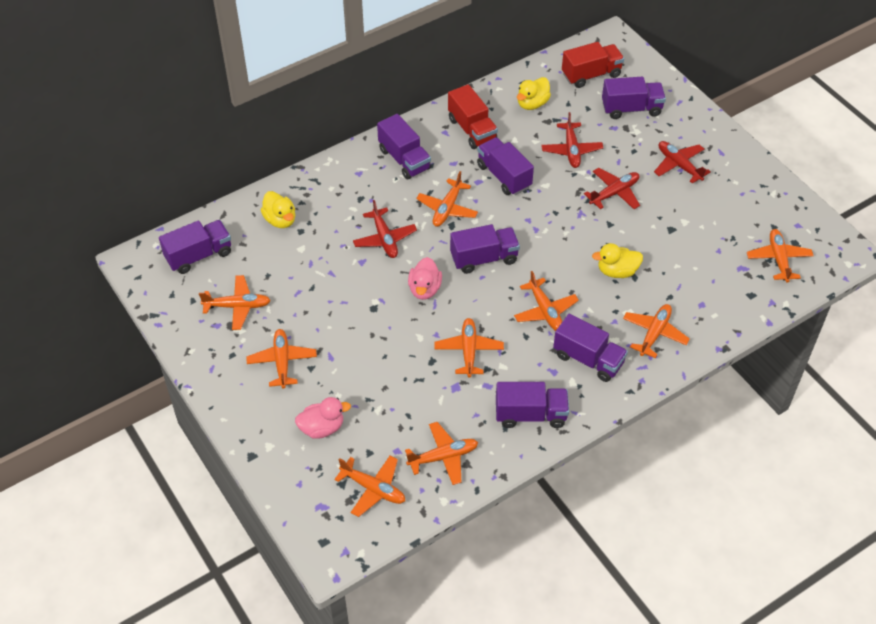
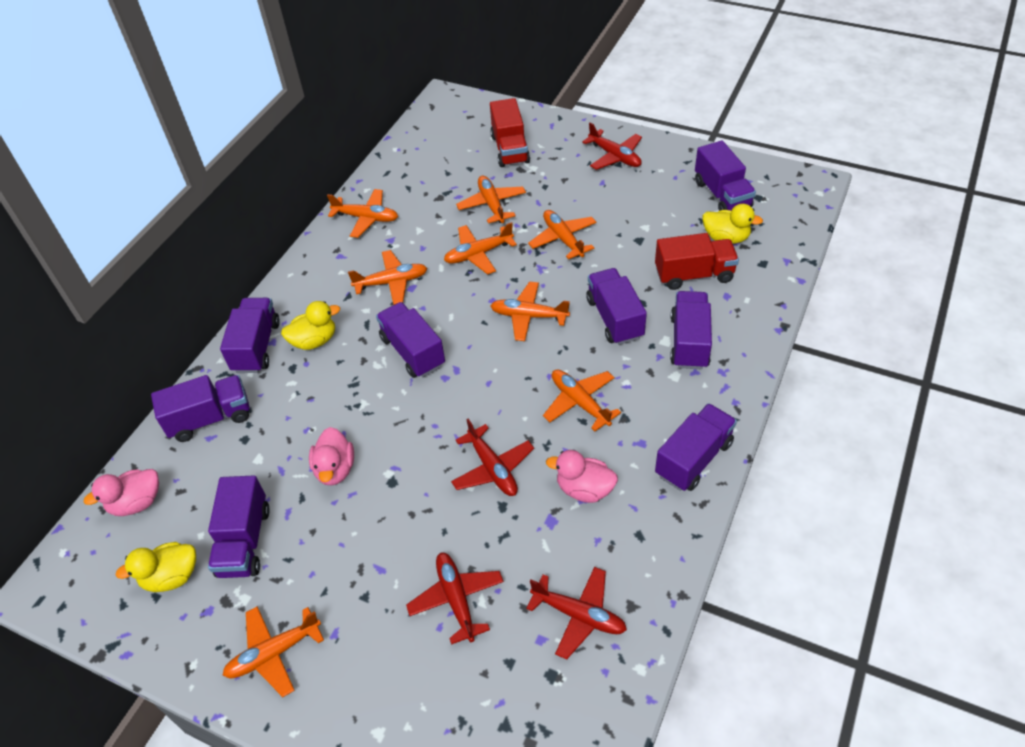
orange plane: 9 -> 8
pink duck: 2 -> 3
purple truck: 7 -> 8

